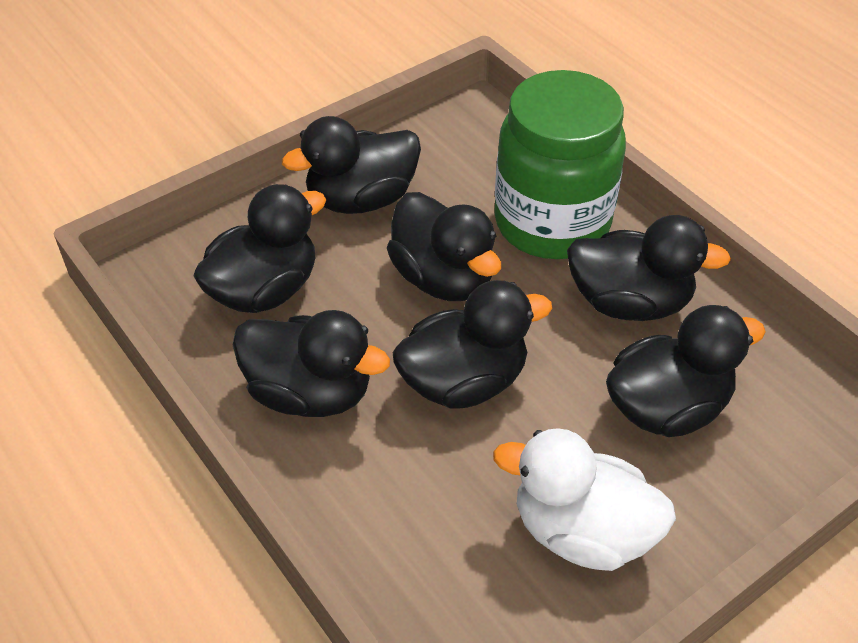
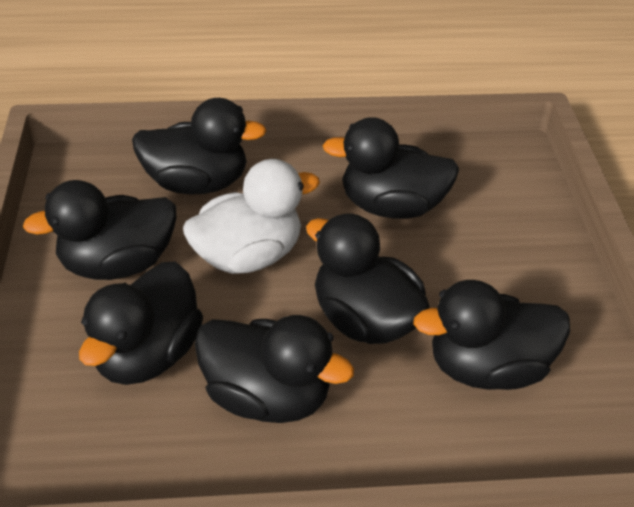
green jar: 1 -> 0

